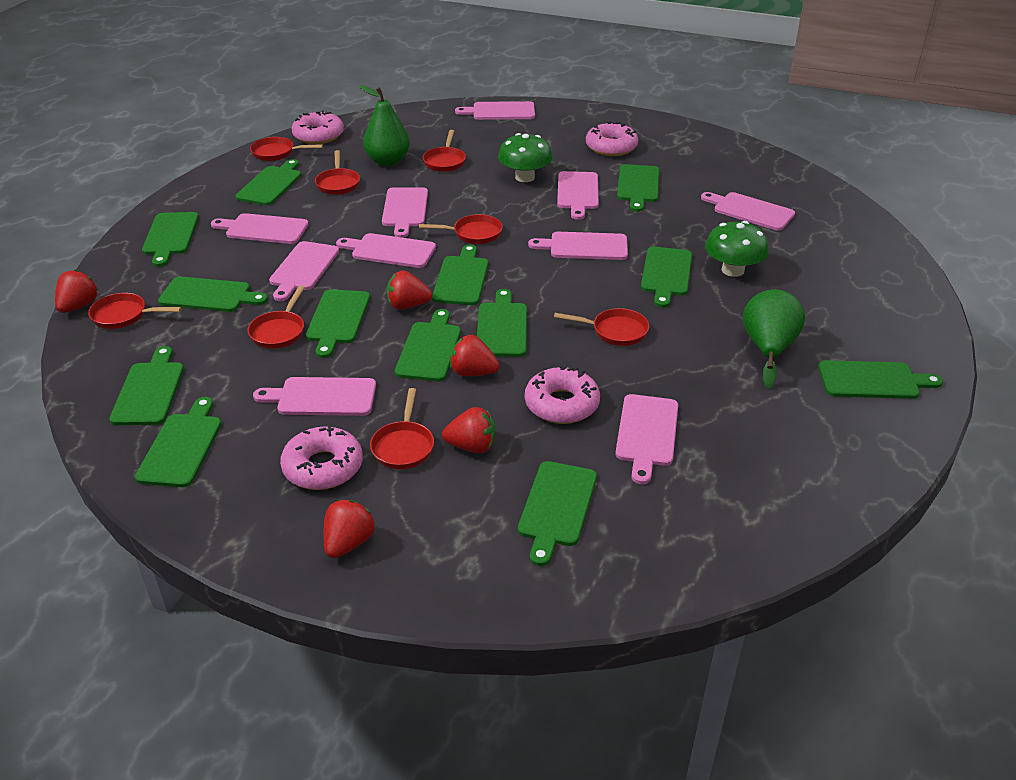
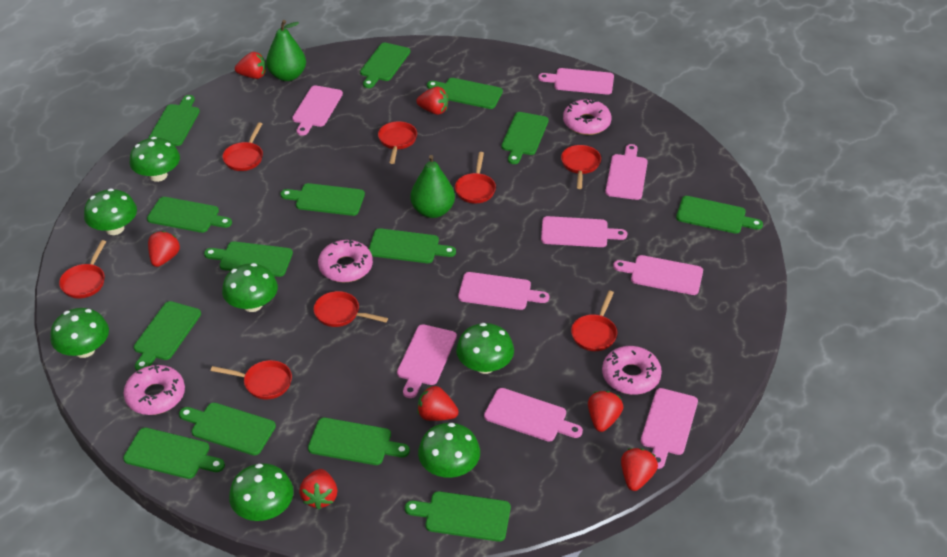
green cutting board: 13 -> 14
green mushroom: 2 -> 7
pink cutting board: 10 -> 9
red strawberry: 5 -> 7

